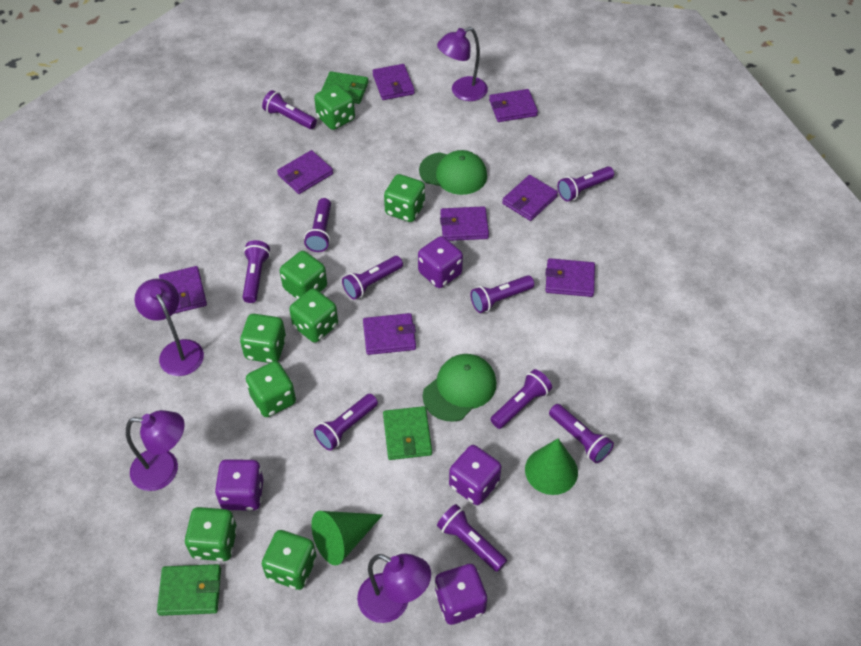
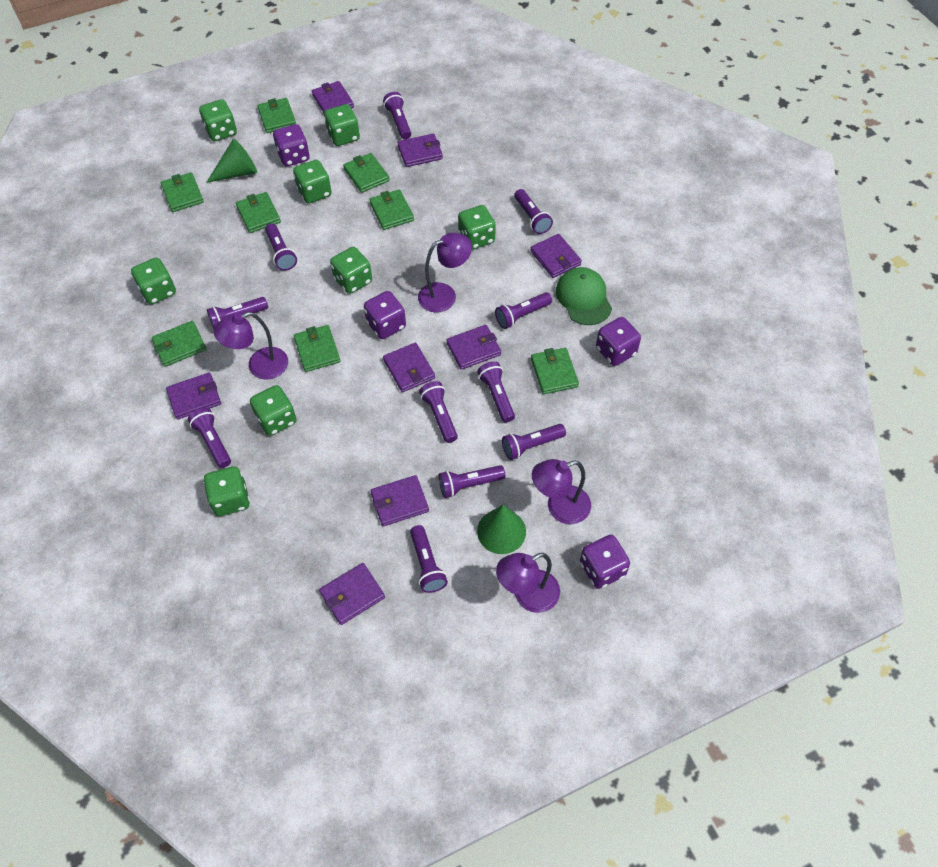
green cap: 2 -> 1
green wallet: 3 -> 8
purple flashlight: 10 -> 11

